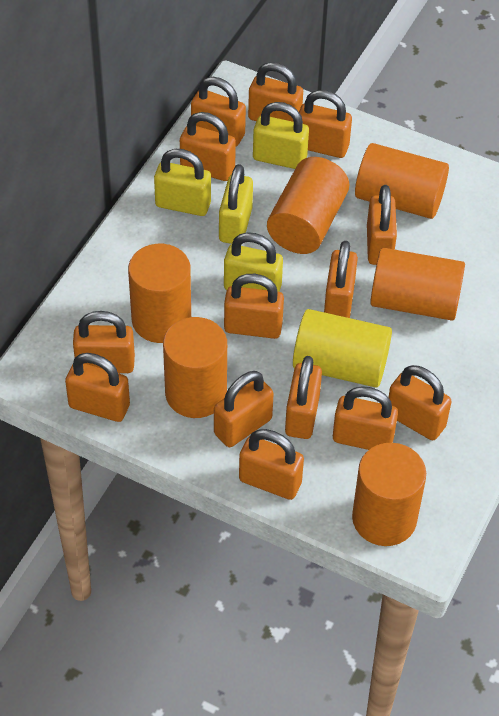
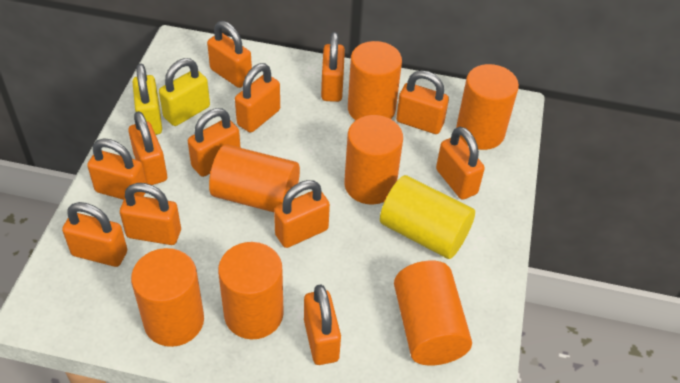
orange cylinder: 6 -> 7
orange padlock: 14 -> 12
yellow padlock: 4 -> 2

